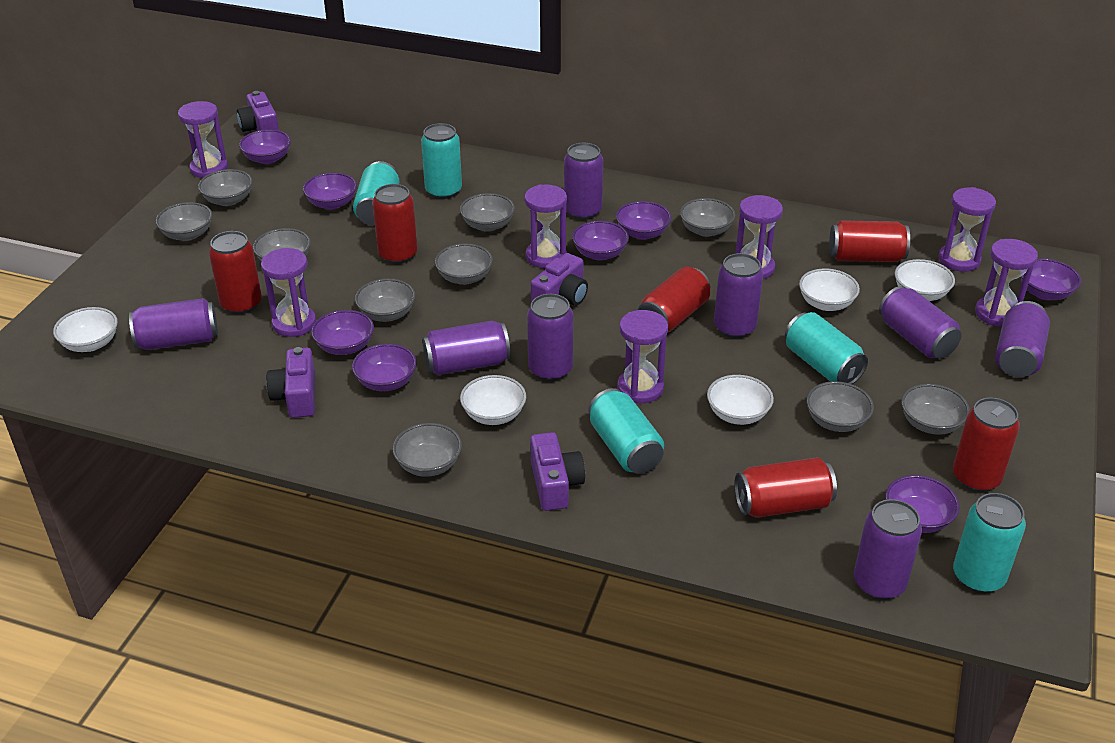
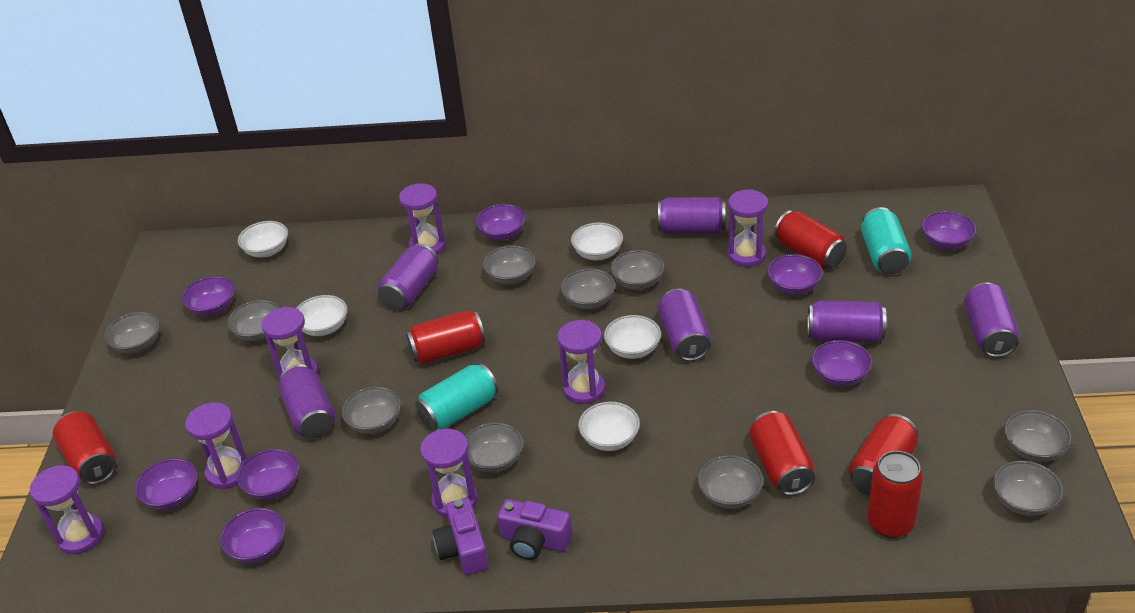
purple camera: 4 -> 2
purple can: 8 -> 6
turquoise can: 5 -> 2

